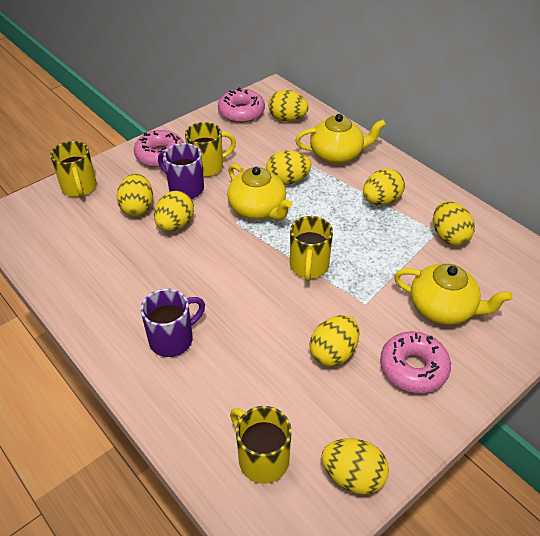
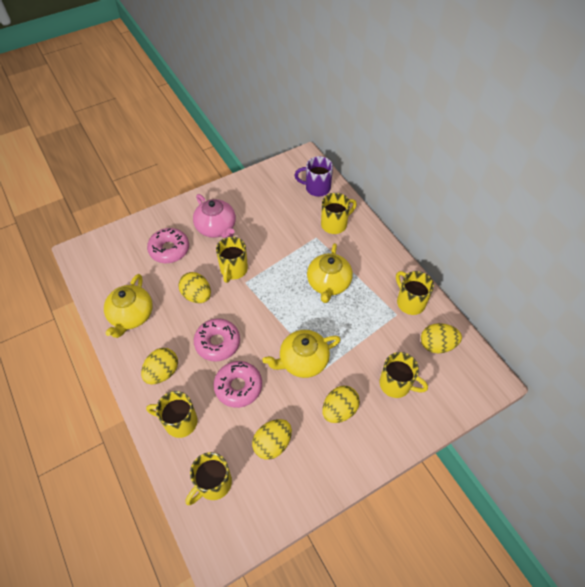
pink teapot: 0 -> 1
purple mug: 2 -> 1
yellow egg: 8 -> 5
yellow mug: 4 -> 6

